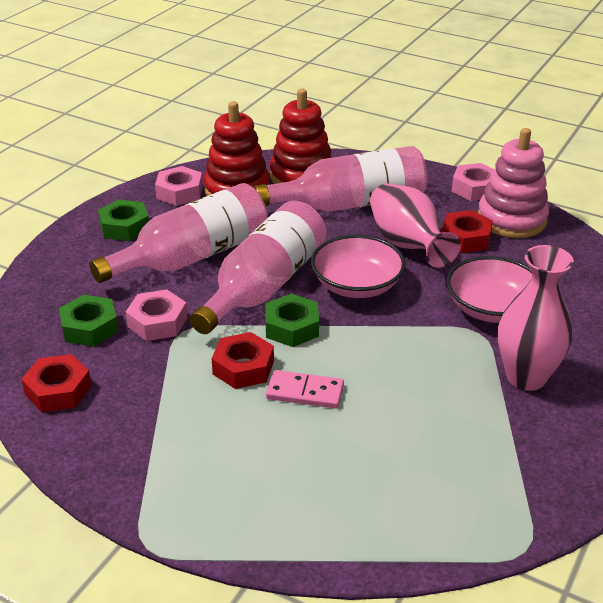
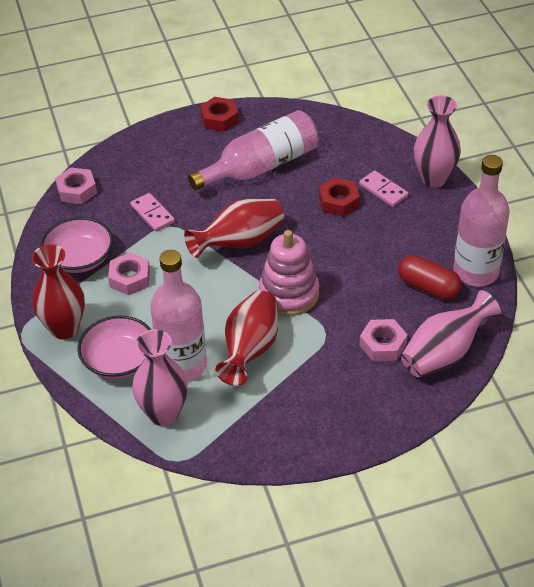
green nut: 3 -> 0
pink domino: 1 -> 2
pink vase: 2 -> 3
red capsule: 0 -> 1
red nut: 3 -> 2
red stacking toy: 2 -> 0
red vase: 0 -> 3

